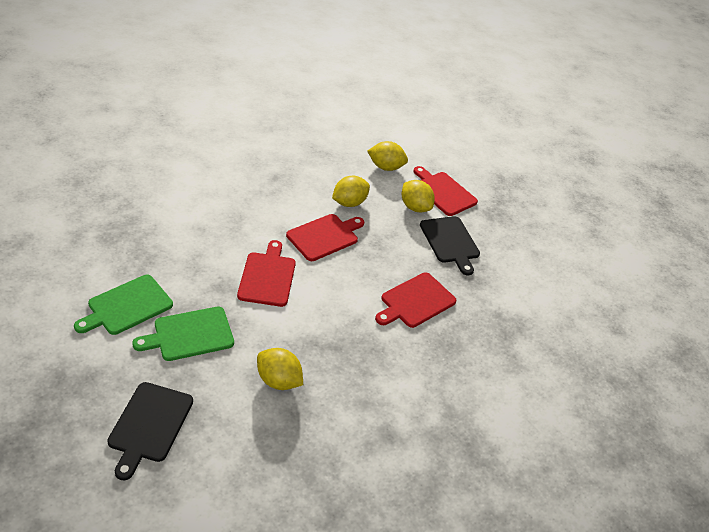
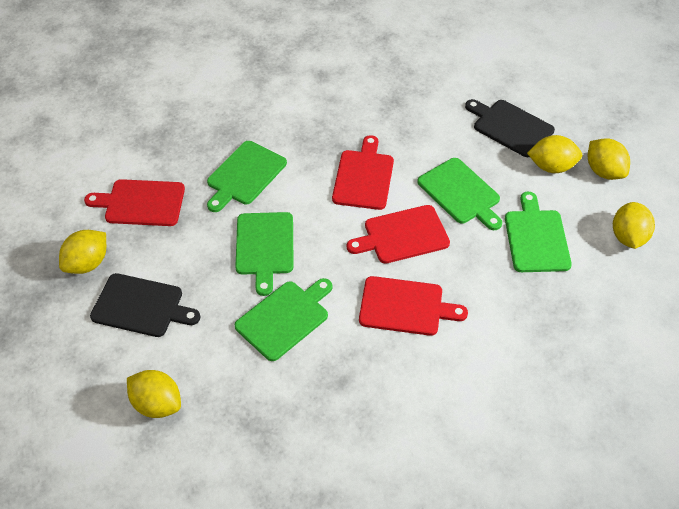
green cutting board: 2 -> 5
yellow lemon: 4 -> 5

